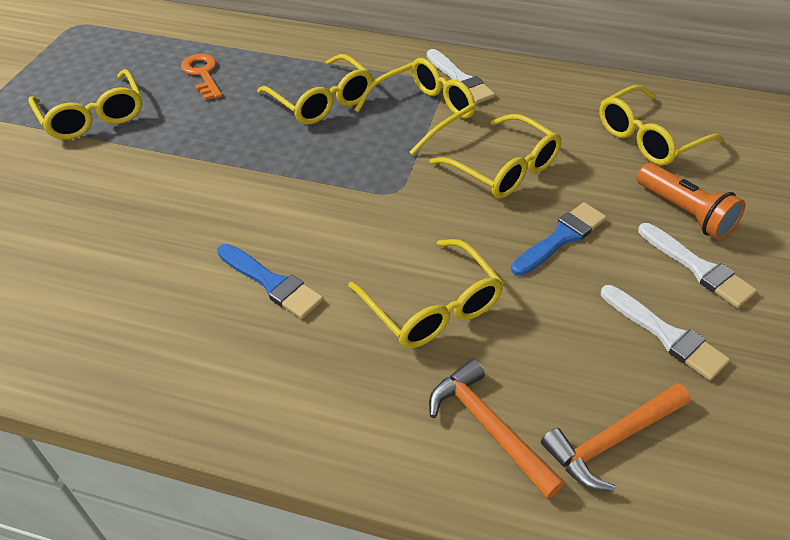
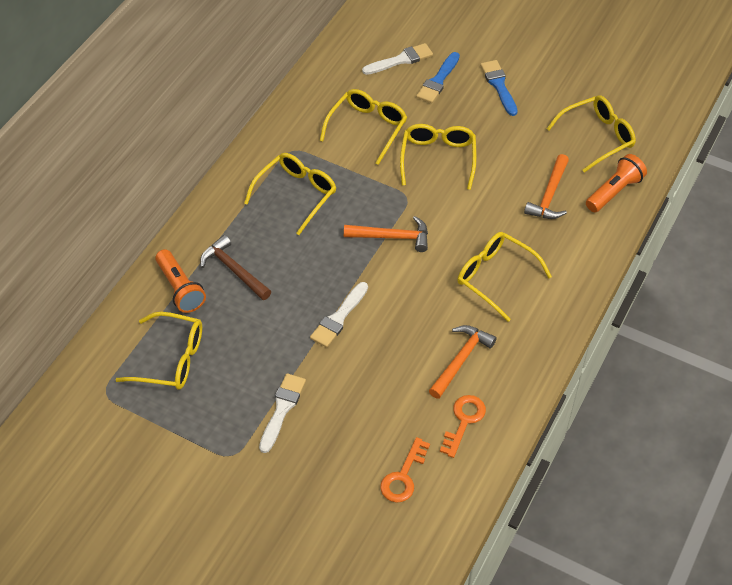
brown hammer: 0 -> 1
orange flashlight: 1 -> 2
orange hammer: 2 -> 3
orange key: 1 -> 2

